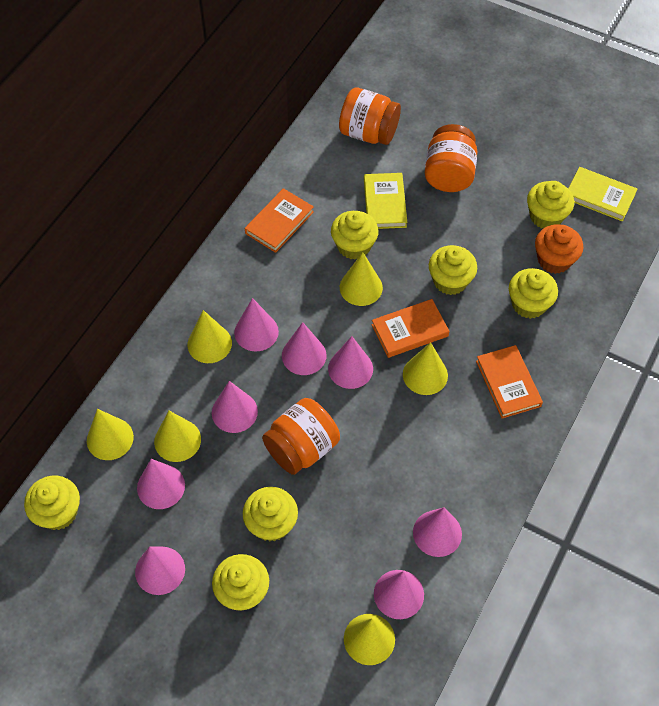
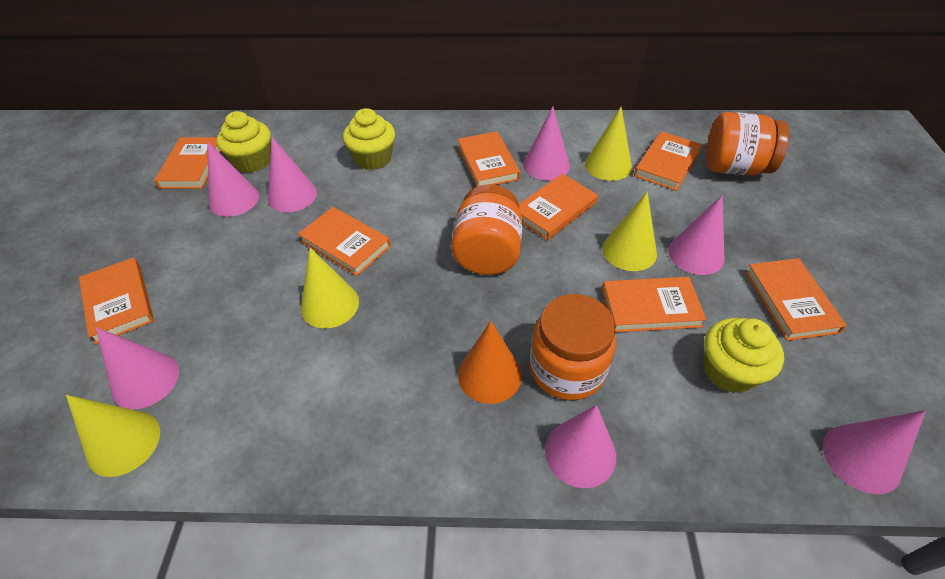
orange book: 3 -> 8
orange cone: 0 -> 1
orange cupcake: 1 -> 0
pink cone: 8 -> 7
yellow book: 2 -> 0
yellow cone: 6 -> 4
yellow cupcake: 7 -> 3

